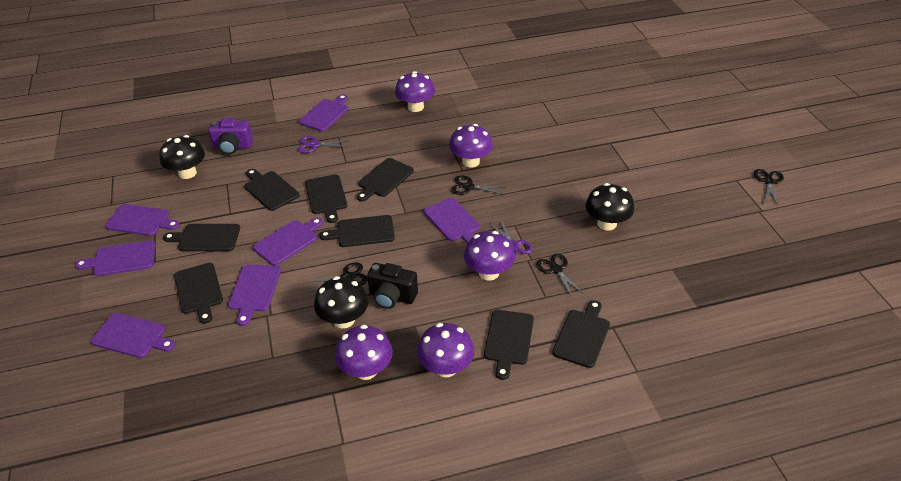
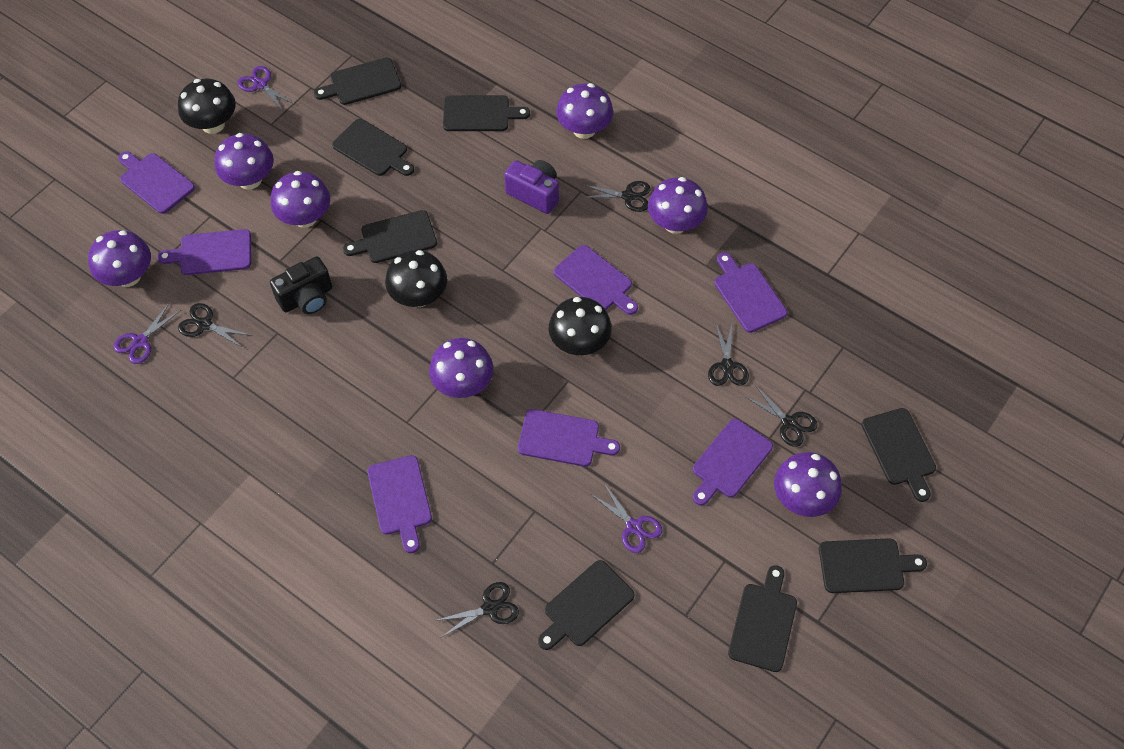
black scissors: 4 -> 5
purple mushroom: 5 -> 7
purple scissors: 2 -> 3

